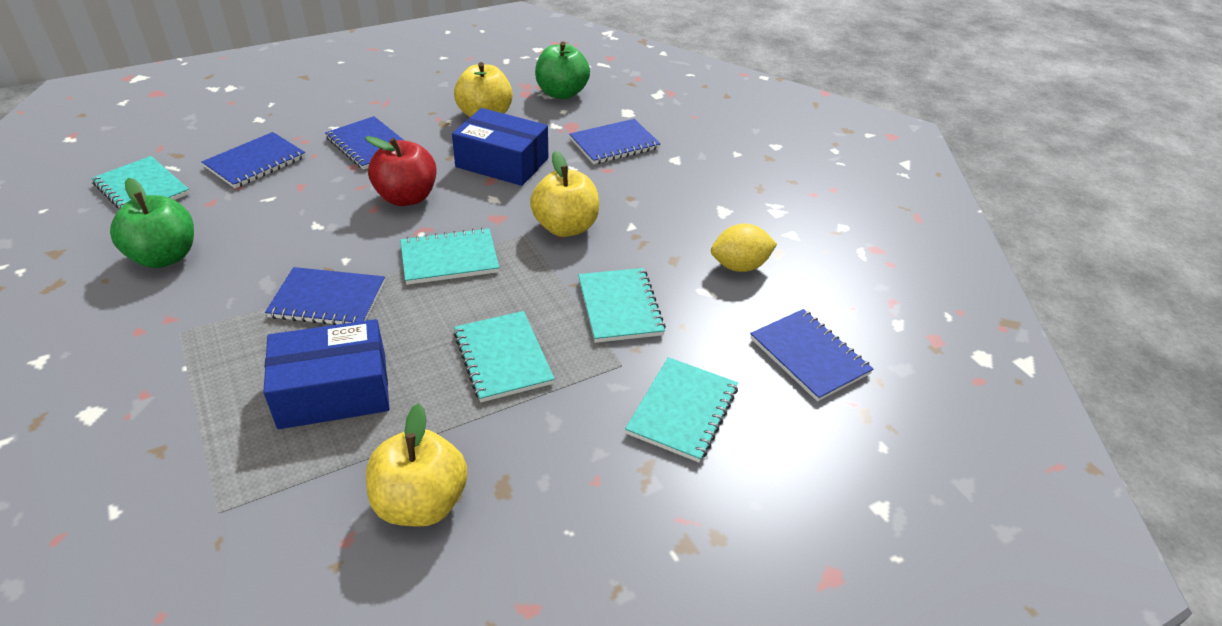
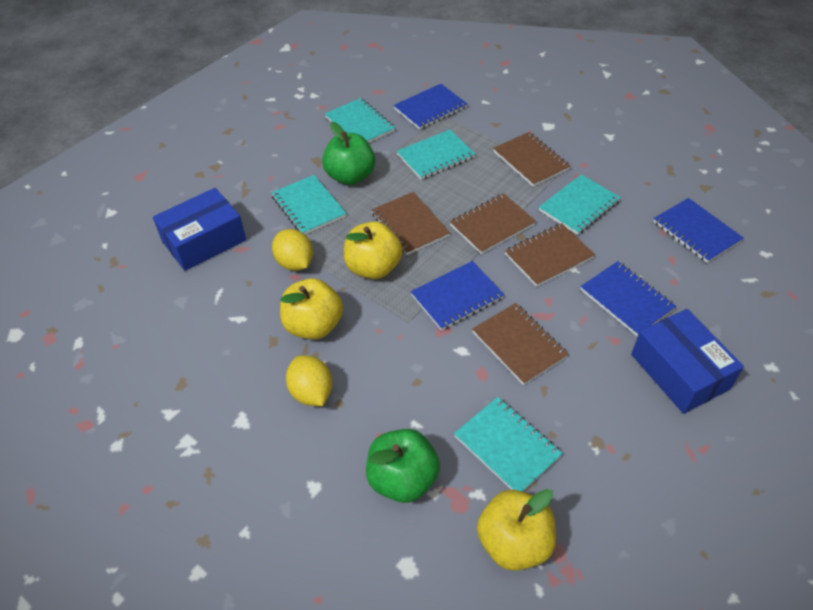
blue notebook: 5 -> 4
brown notebook: 0 -> 5
red apple: 1 -> 0
yellow lemon: 1 -> 2

